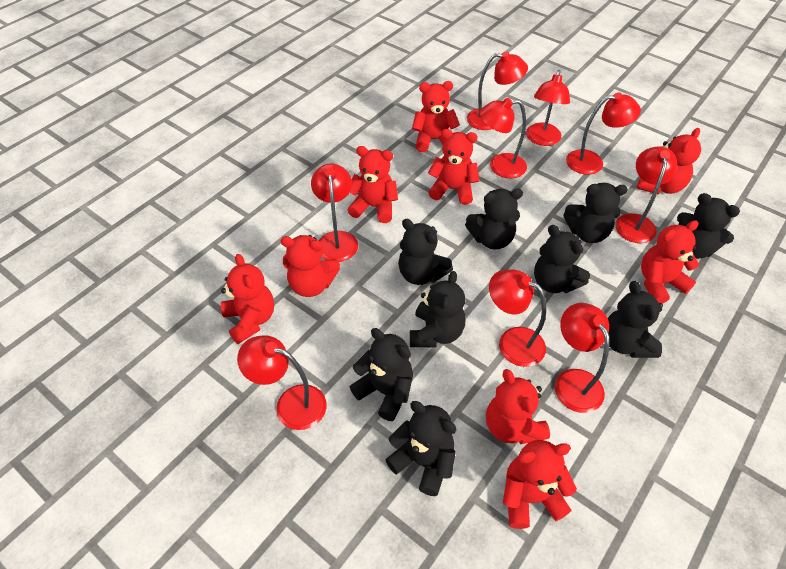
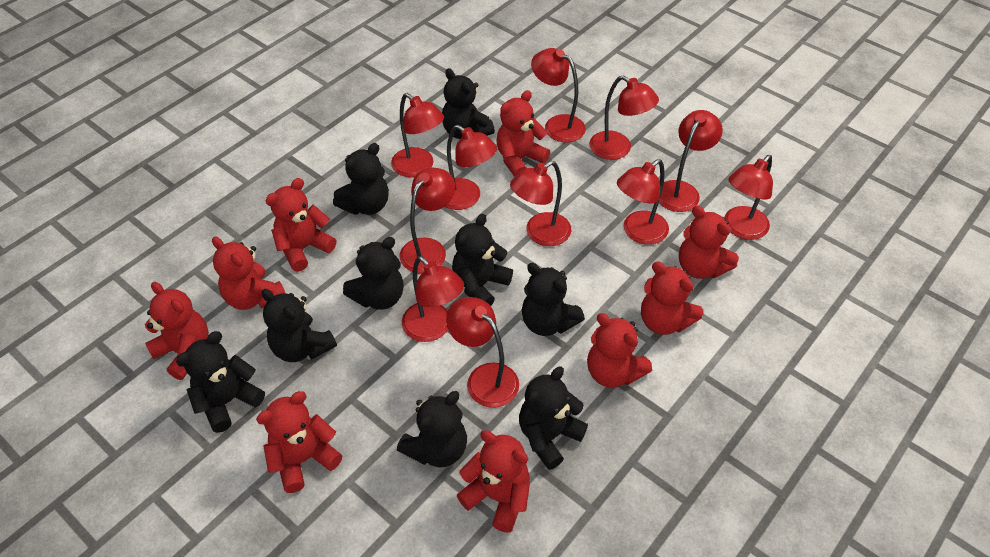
red lamp: 9 -> 11

